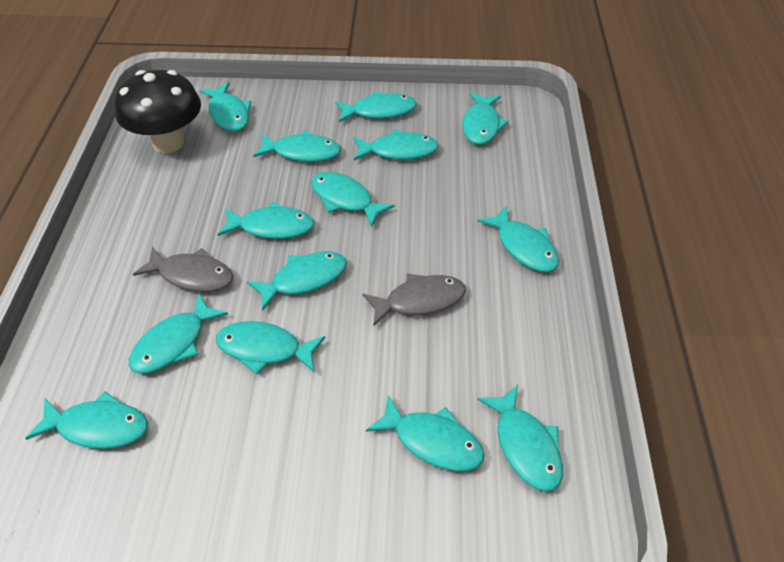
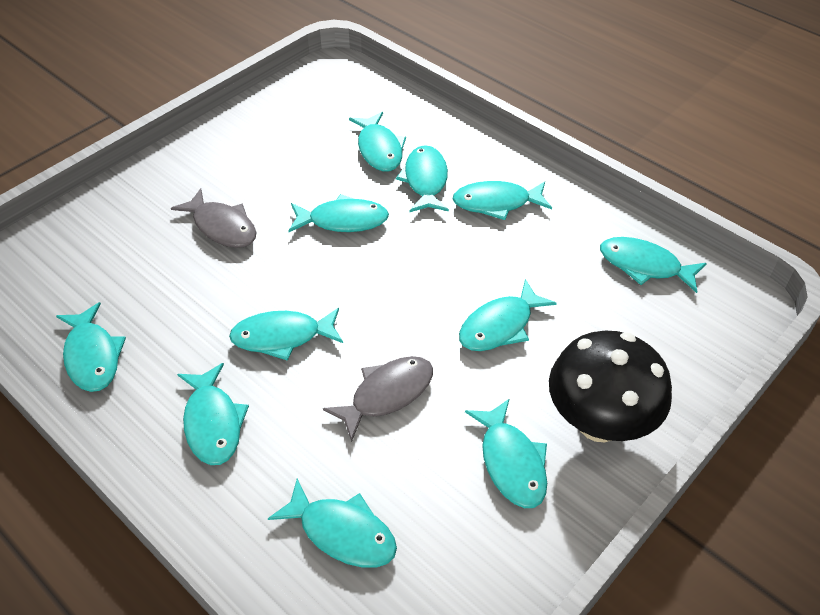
turquoise fish: 14 -> 11

